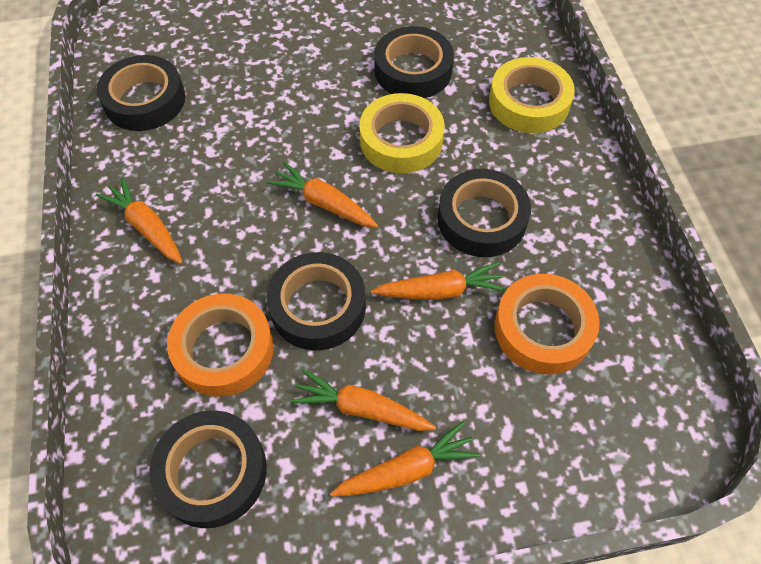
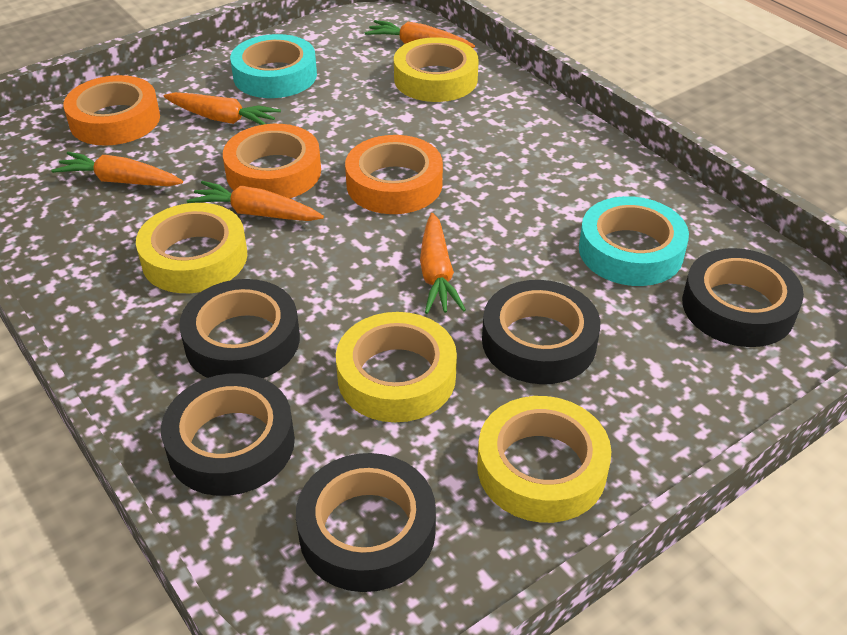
orange tape: 2 -> 3
turquoise tape: 0 -> 2
yellow tape: 2 -> 4

